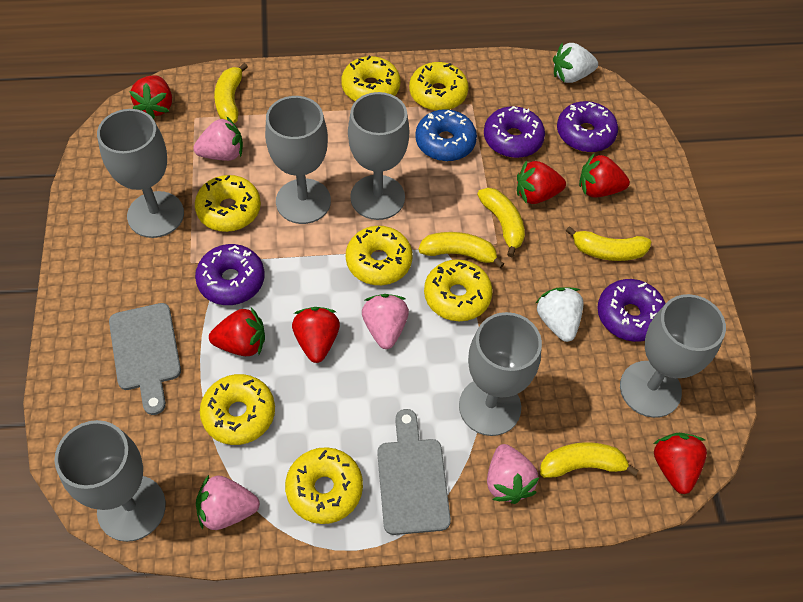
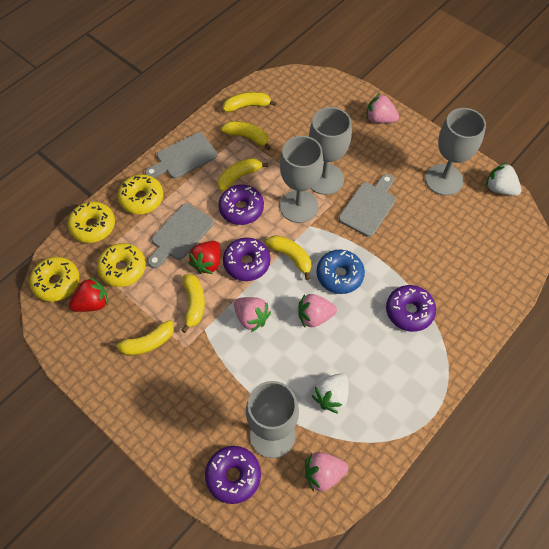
grey cutting board: 2 -> 3
grey goblet: 6 -> 4
red strawberry: 6 -> 2
yellow banana: 5 -> 6
yellow donut: 7 -> 4

